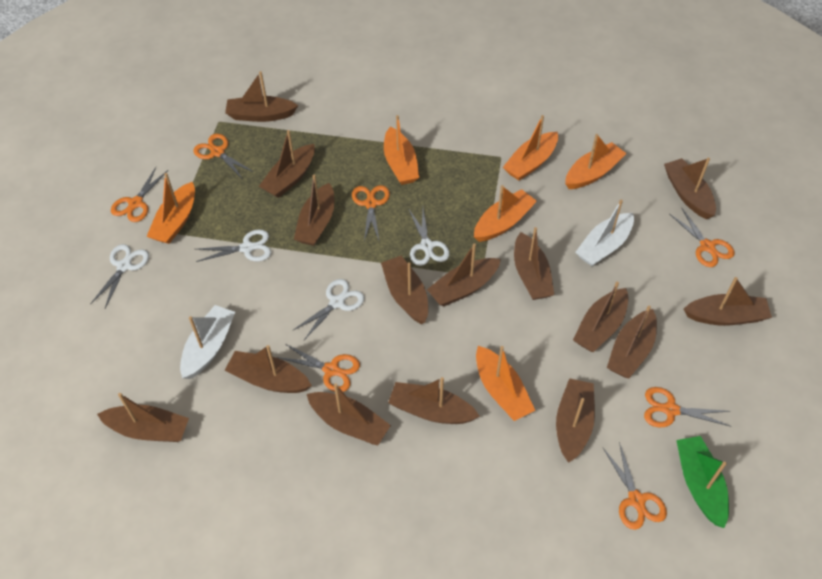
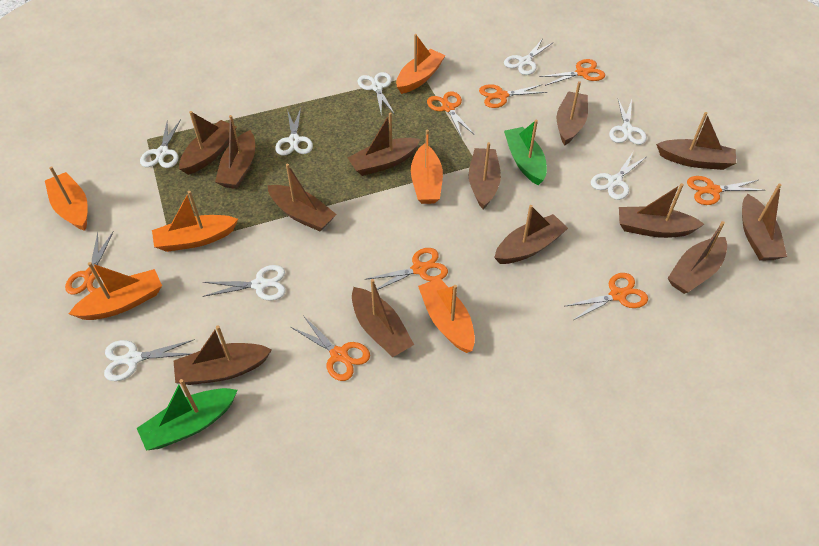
brown boat: 15 -> 13
green boat: 1 -> 2
orange scissors: 7 -> 8
white boat: 2 -> 0
white scissors: 4 -> 8

